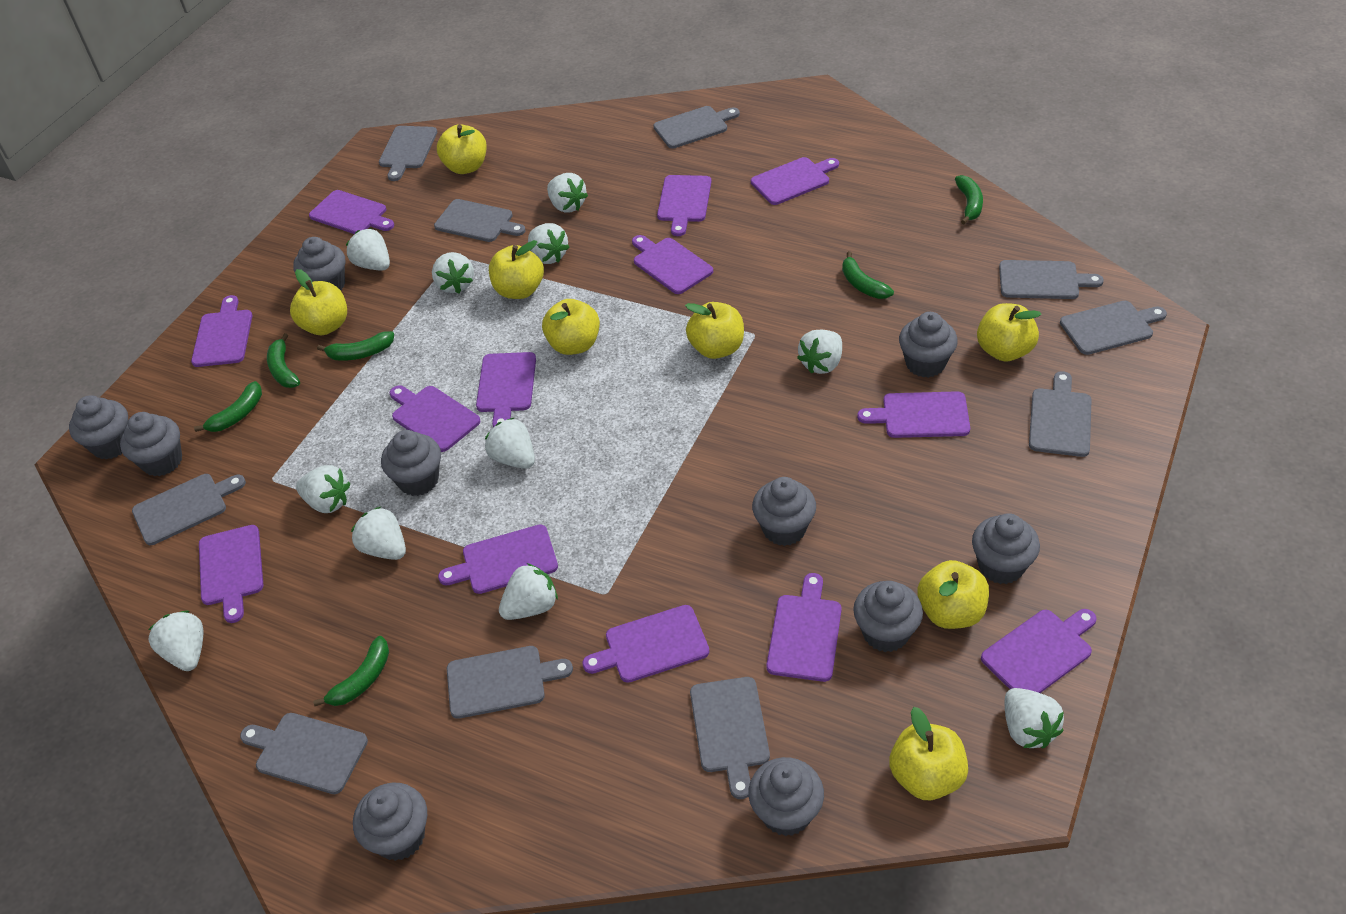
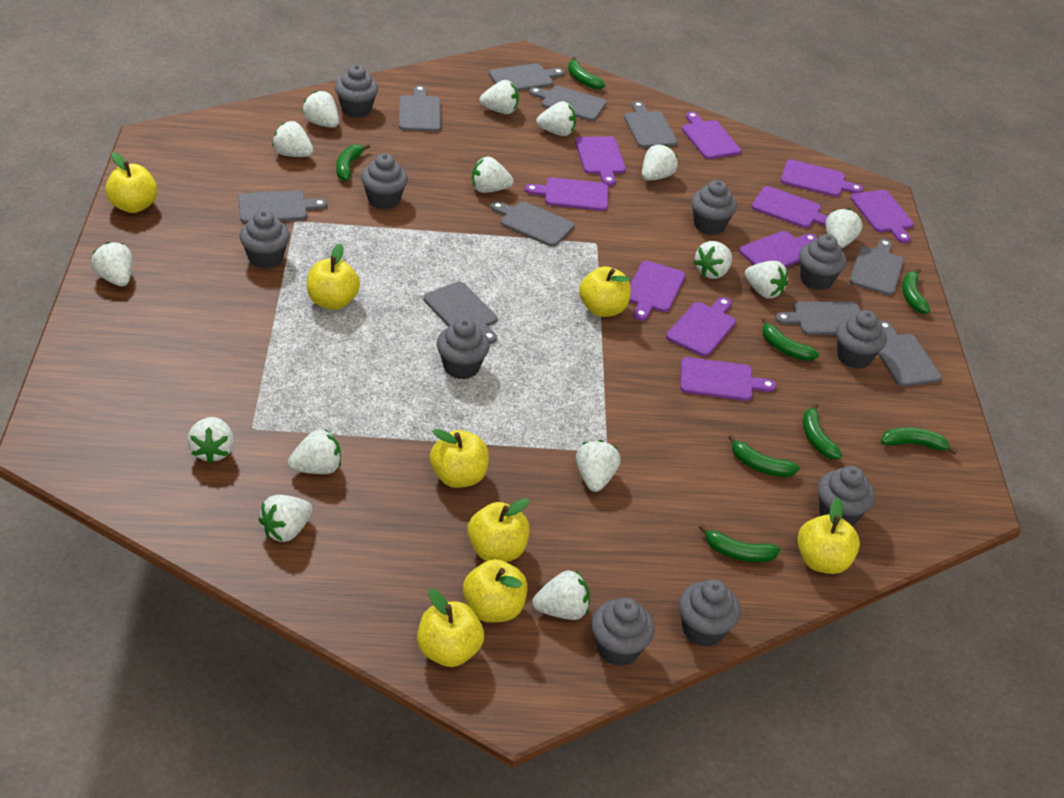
green banana: 6 -> 8
purple cutting board: 13 -> 10
white strawberry: 11 -> 15

